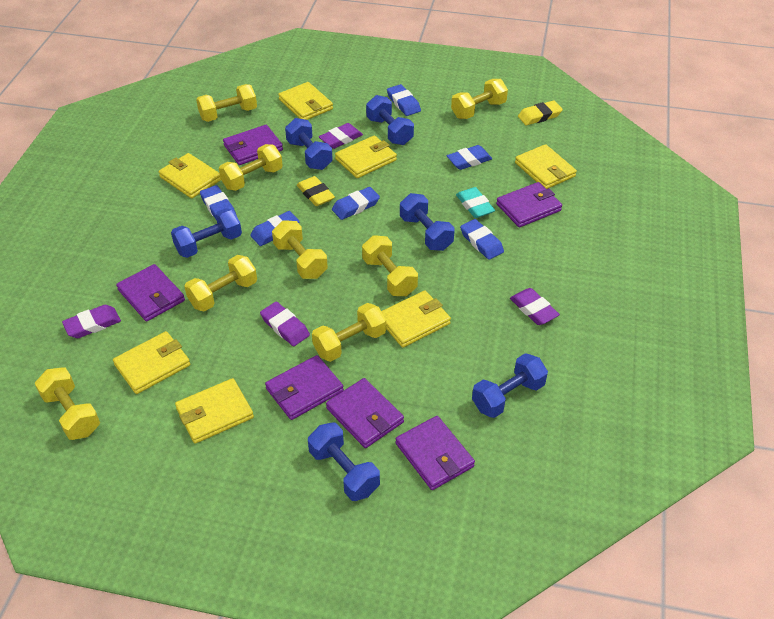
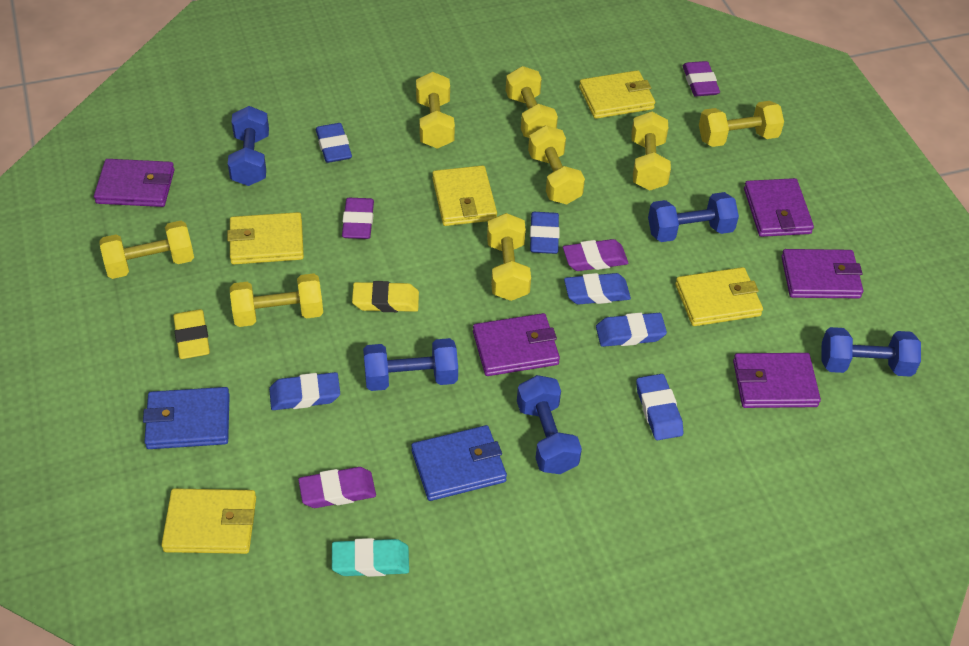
blue dumbbell: 6 -> 5
blue wallet: 0 -> 2
purple wallet: 6 -> 5
yellow wallet: 7 -> 5

